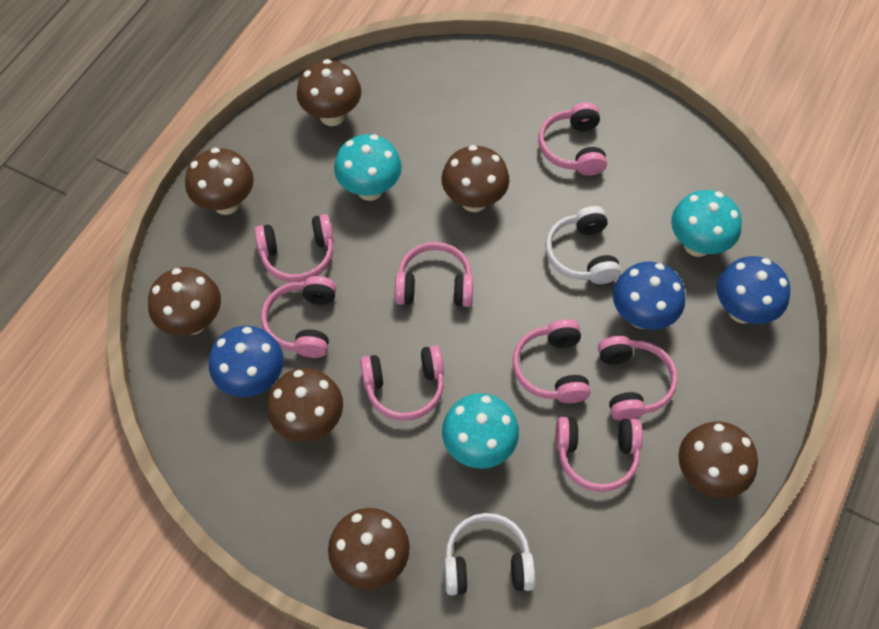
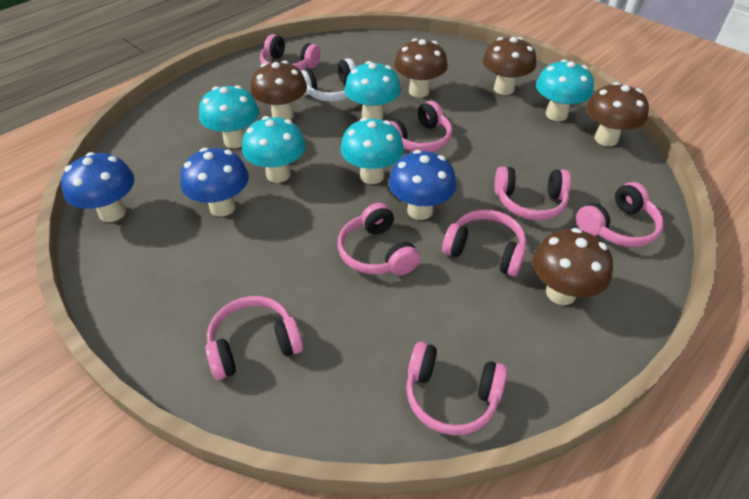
brown mushroom: 7 -> 5
turquoise mushroom: 3 -> 5
white headphones: 2 -> 1

